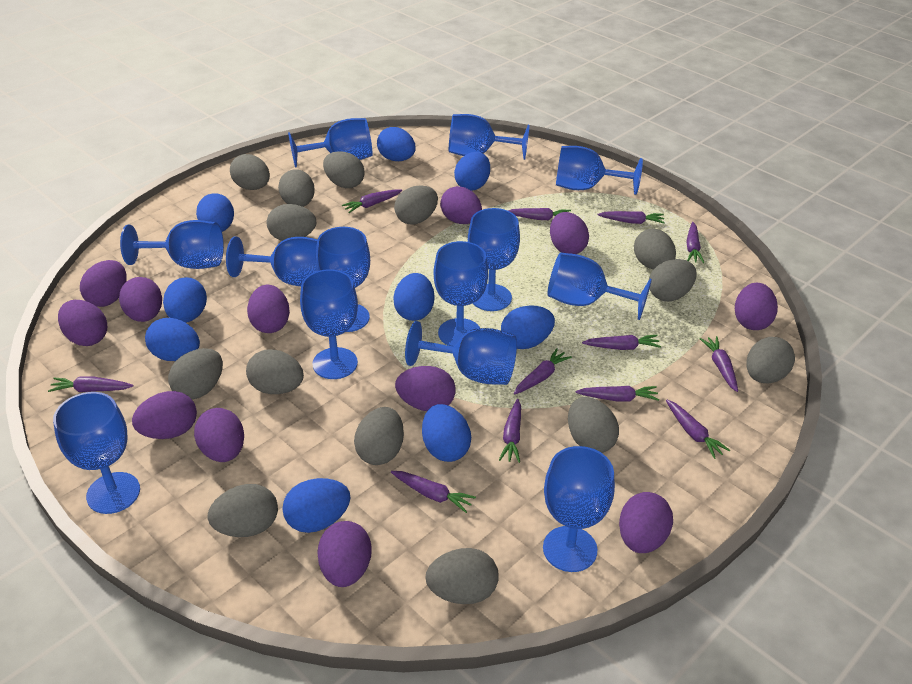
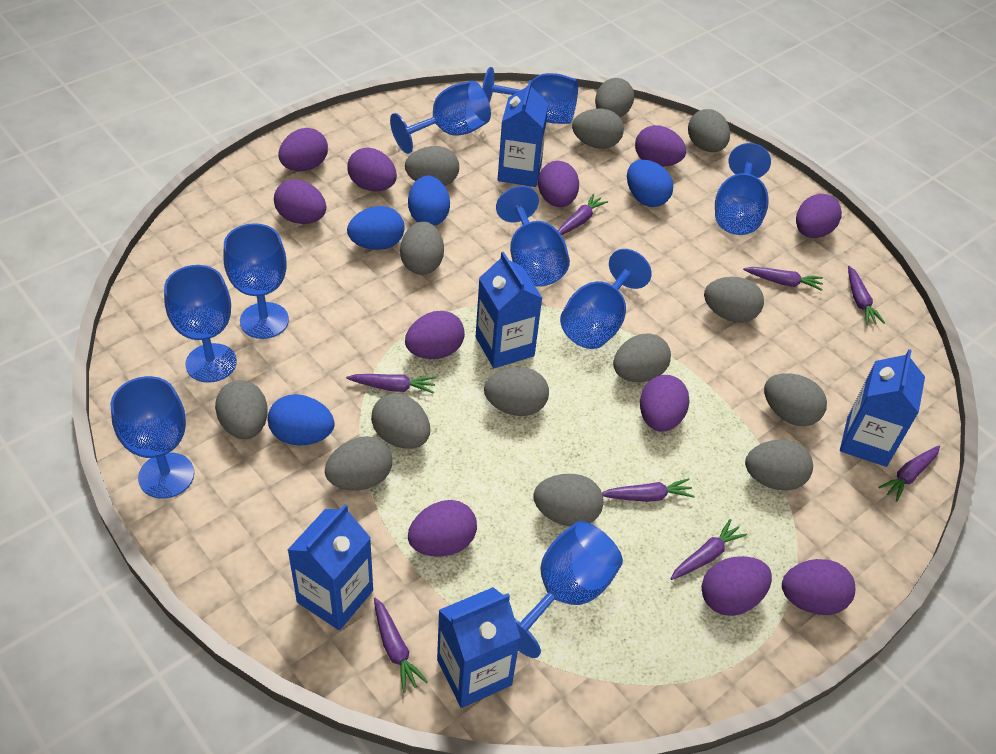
blue carton: 0 -> 5
blue egg: 9 -> 4
blue goblet: 13 -> 9
purple carrot: 12 -> 8
purple egg: 12 -> 11

